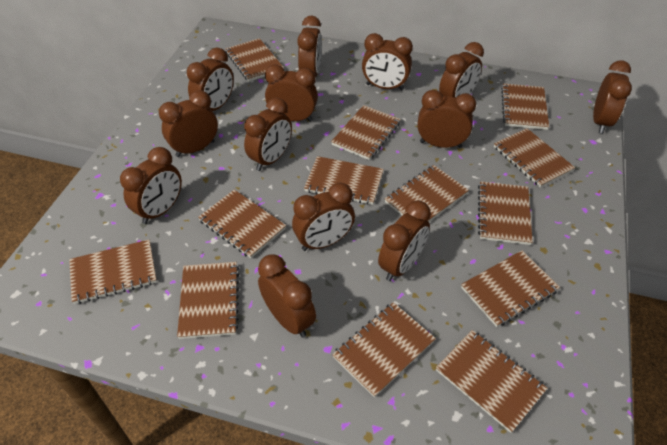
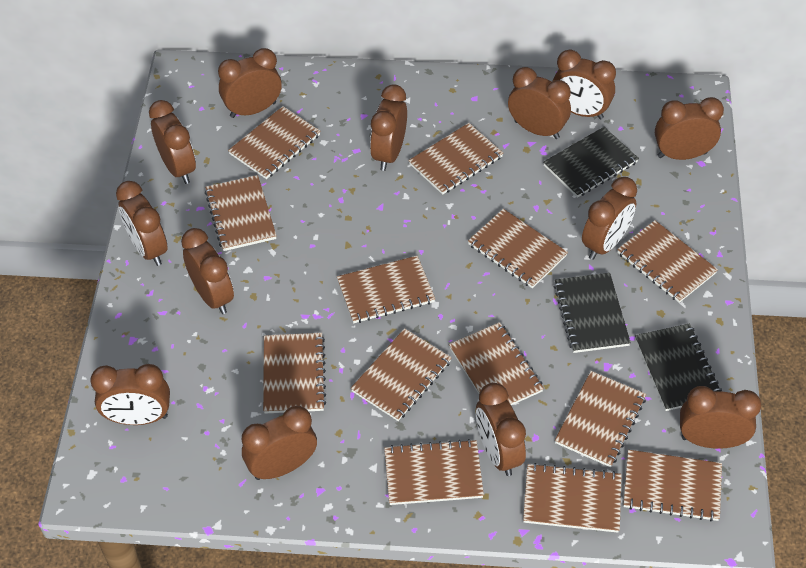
black notebook: 0 -> 3

